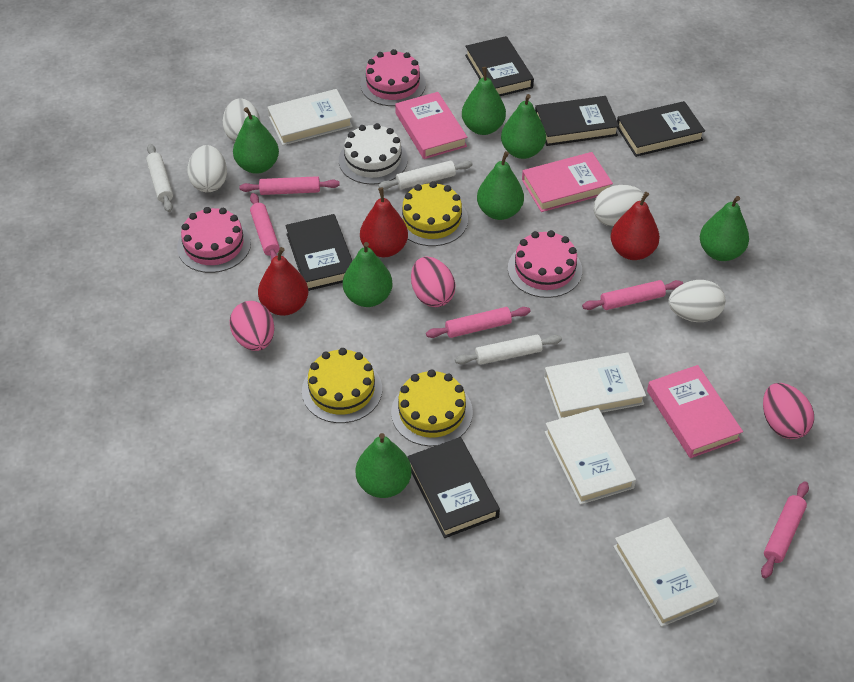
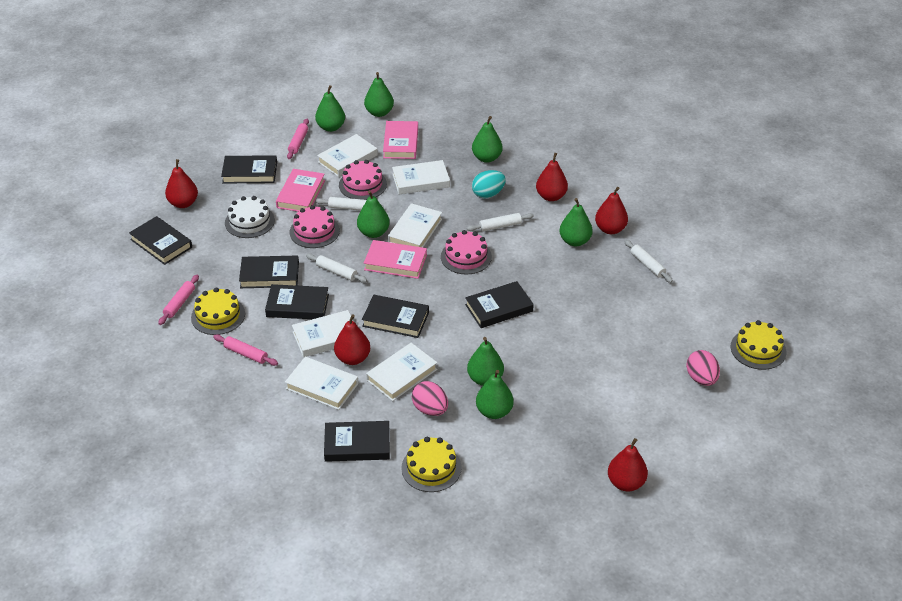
black book: 5 -> 7
pink egg: 3 -> 2
pink rolling pin: 5 -> 3
red pear: 3 -> 5
turquoise egg: 0 -> 1
white book: 4 -> 6
white egg: 4 -> 0
white rolling pin: 3 -> 4

